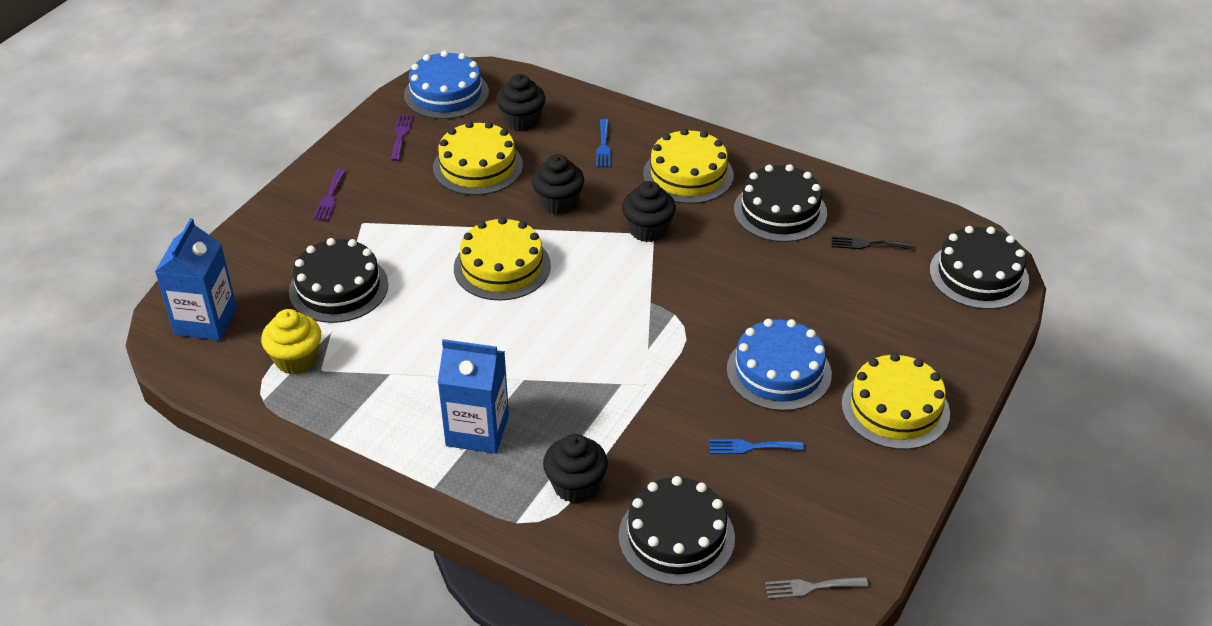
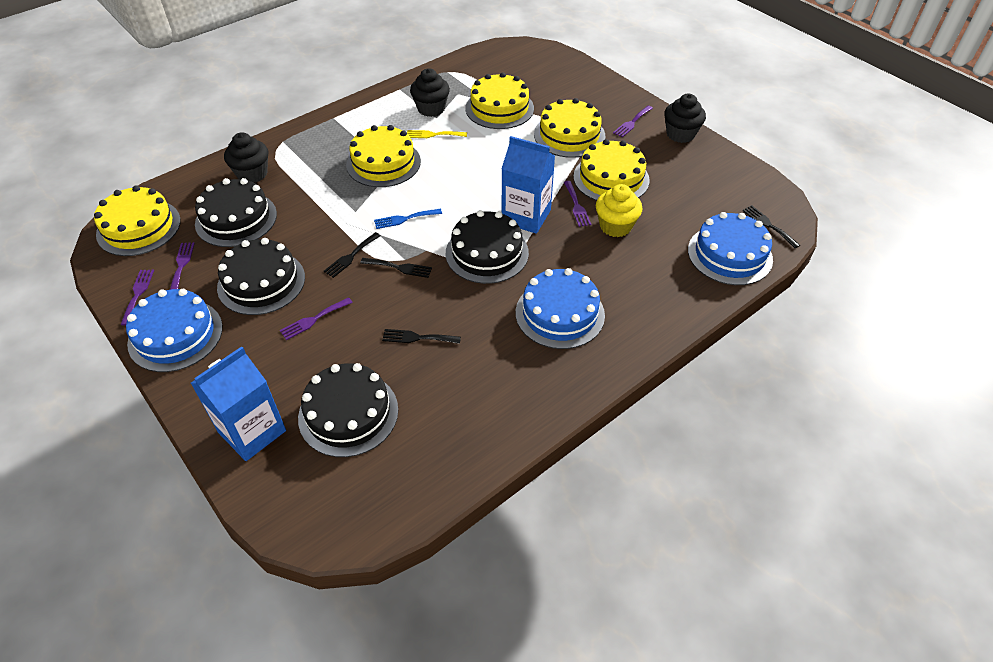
black cupcake: 4 -> 3
black fork: 1 -> 4
blue cake: 2 -> 3
blue fork: 2 -> 1
grey fork: 1 -> 0
purple fork: 2 -> 5
yellow cake: 4 -> 5
yellow fork: 0 -> 1

